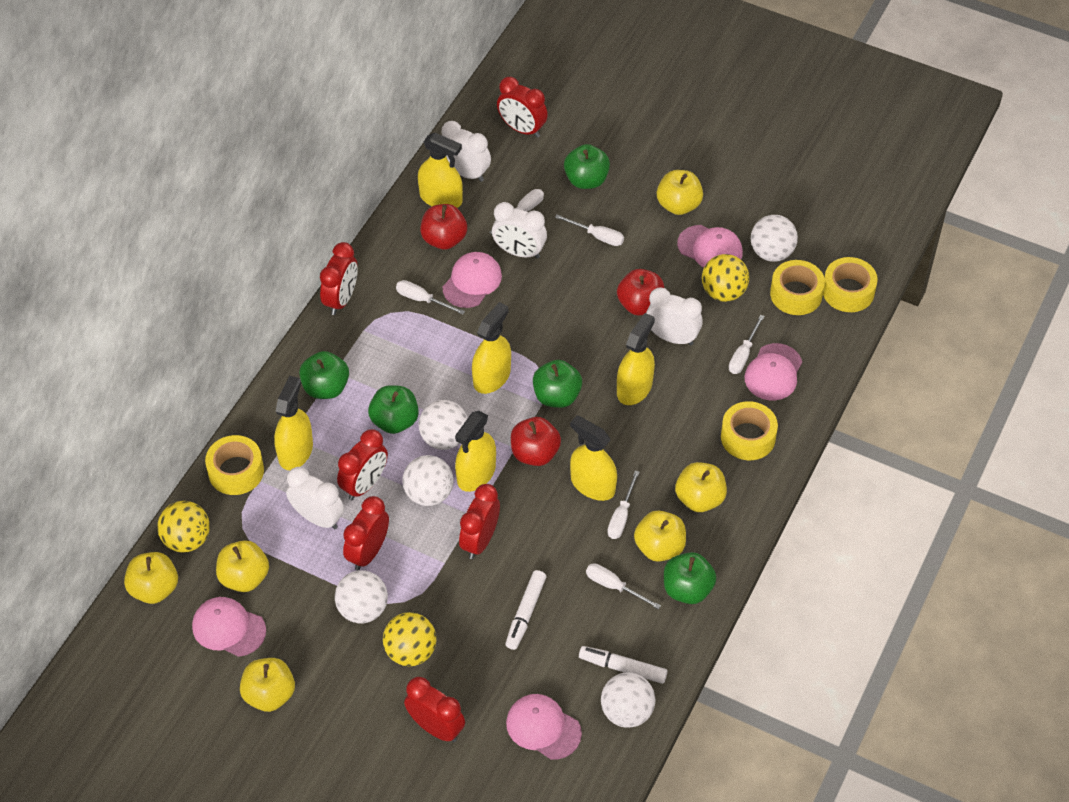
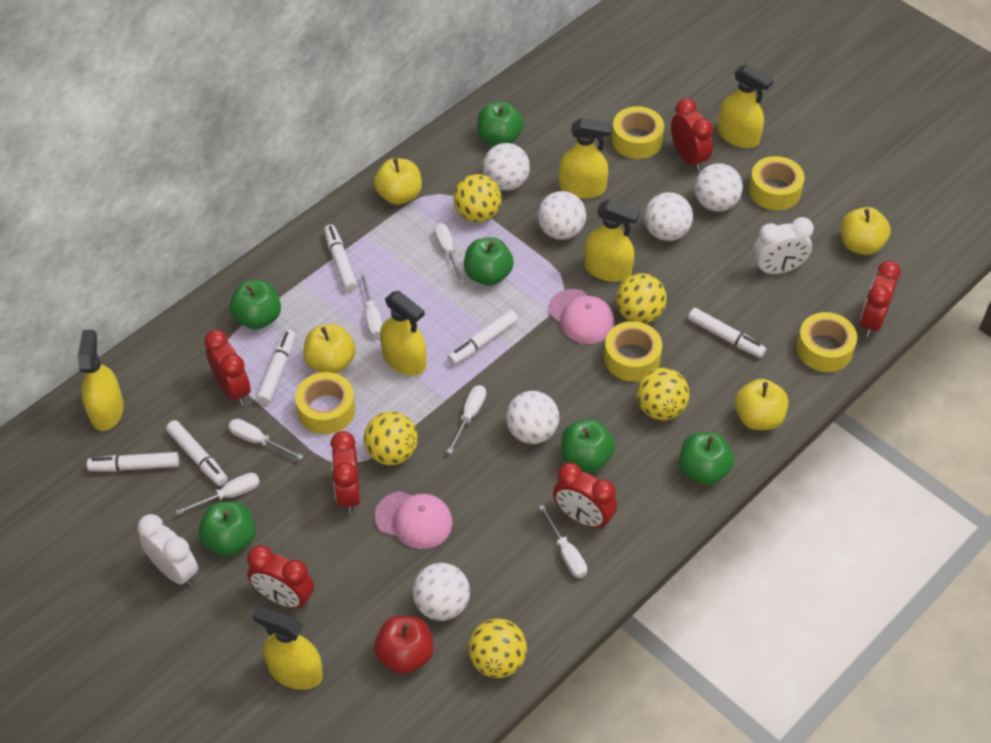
green apple: 5 -> 6
pink cap: 5 -> 2
red apple: 3 -> 1
white ball: 5 -> 6
white clock: 4 -> 2
white marker: 2 -> 6
yellow apple: 6 -> 4
yellow ball: 3 -> 5
yellow tape: 4 -> 5

